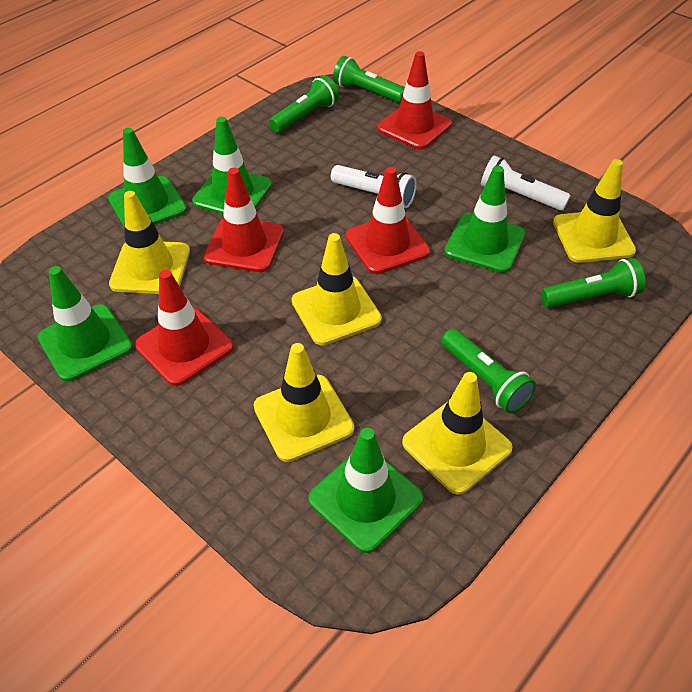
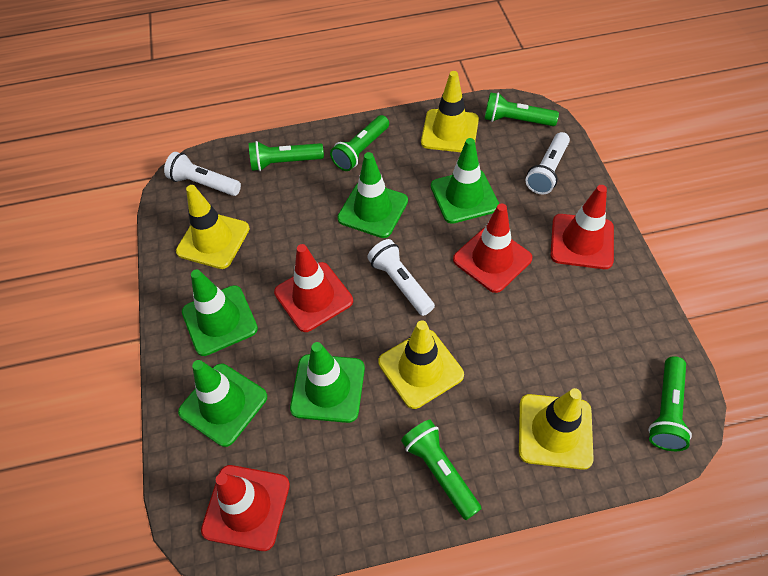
green flashlight: 4 -> 5
white flashlight: 2 -> 3
yellow traffic cone: 5 -> 4

